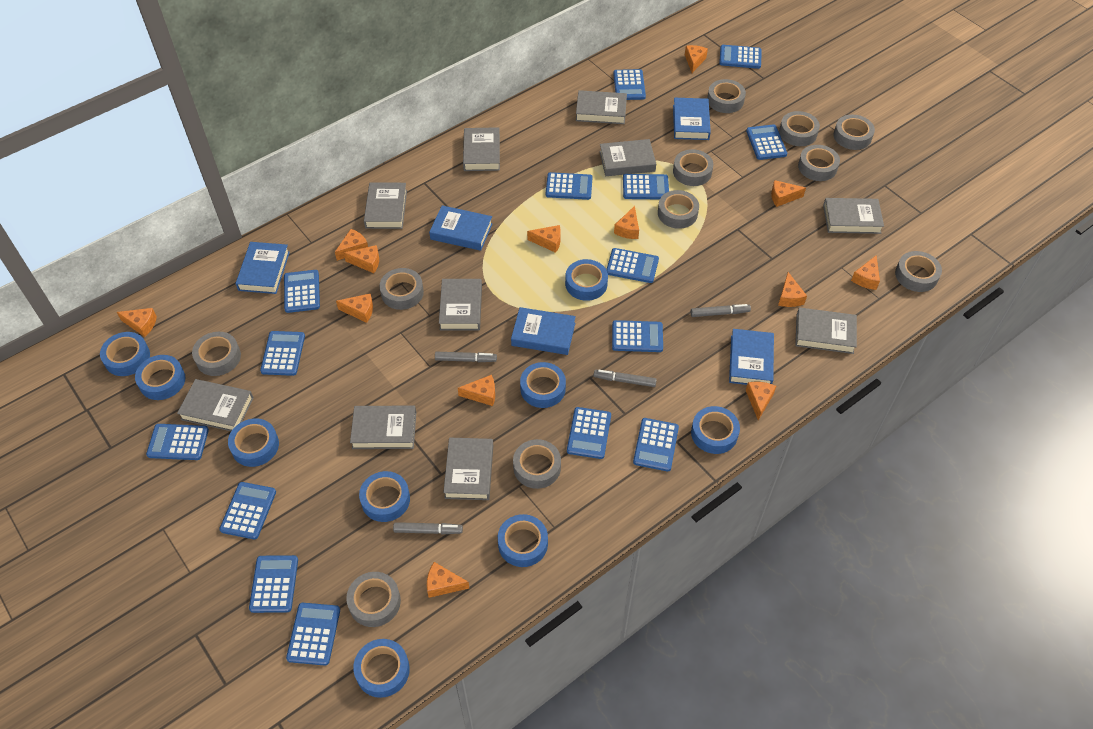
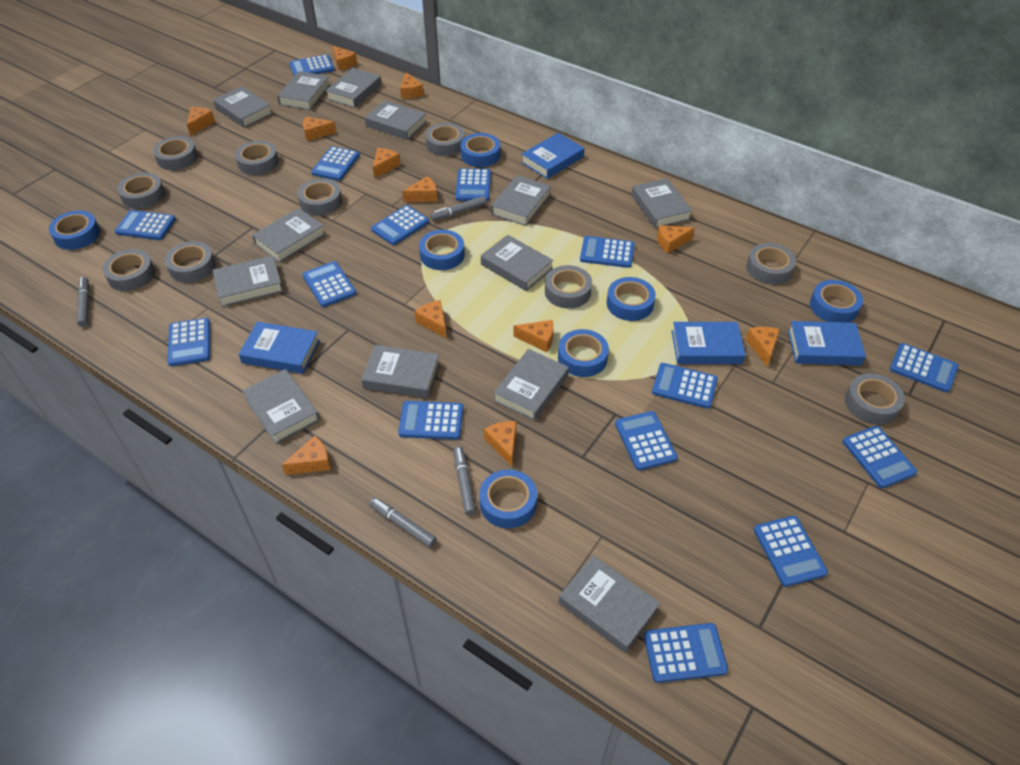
blue book: 5 -> 4
blue tape: 9 -> 7
grey book: 10 -> 13
grey tape: 11 -> 10
orange cheese: 13 -> 12

